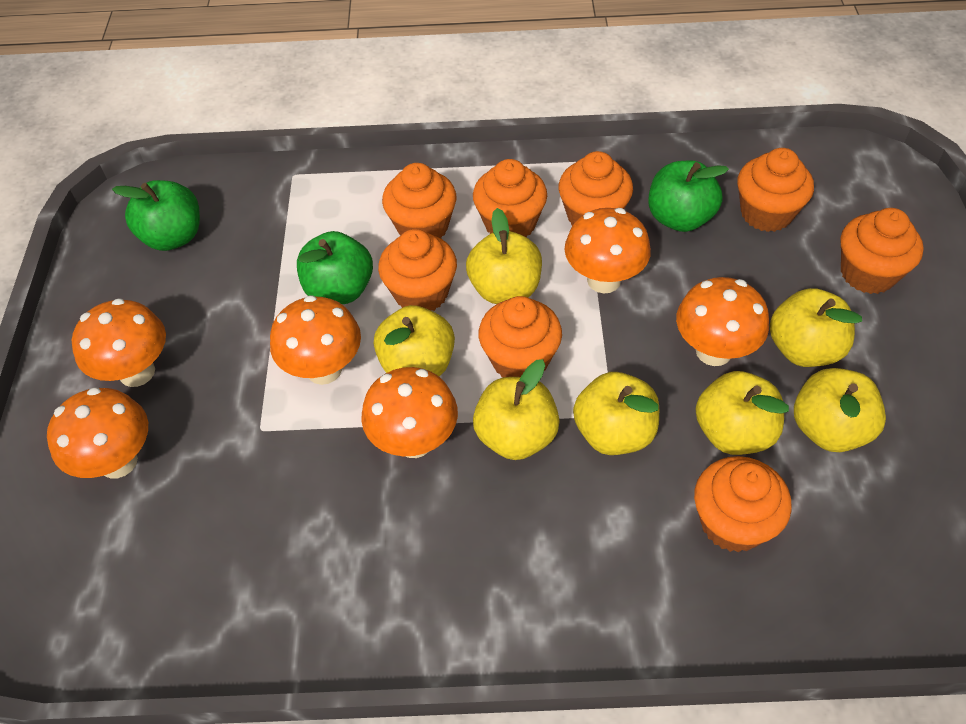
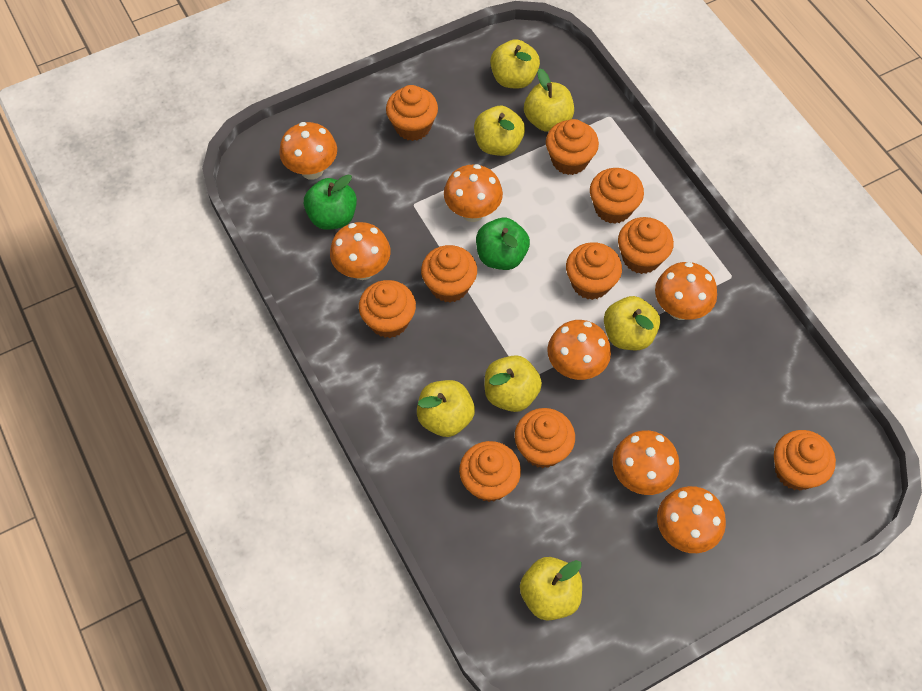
green apple: 3 -> 2
orange cupcake: 8 -> 10
orange mushroom: 6 -> 7

